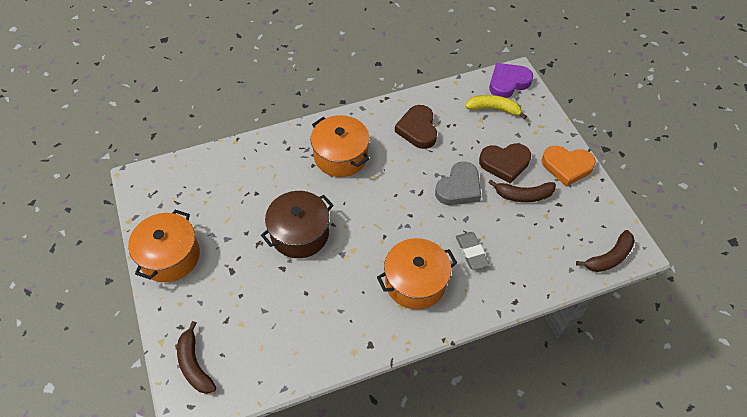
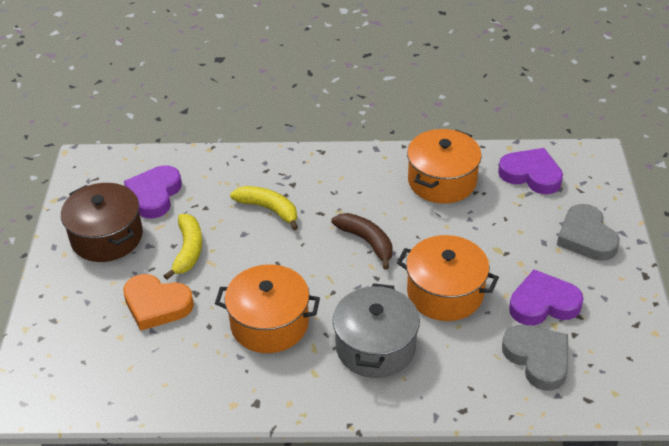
brown banana: 3 -> 1
brown heart: 2 -> 0
grey eraser: 1 -> 0
grey heart: 1 -> 2
grey pot: 0 -> 1
purple heart: 1 -> 3
yellow banana: 1 -> 2

